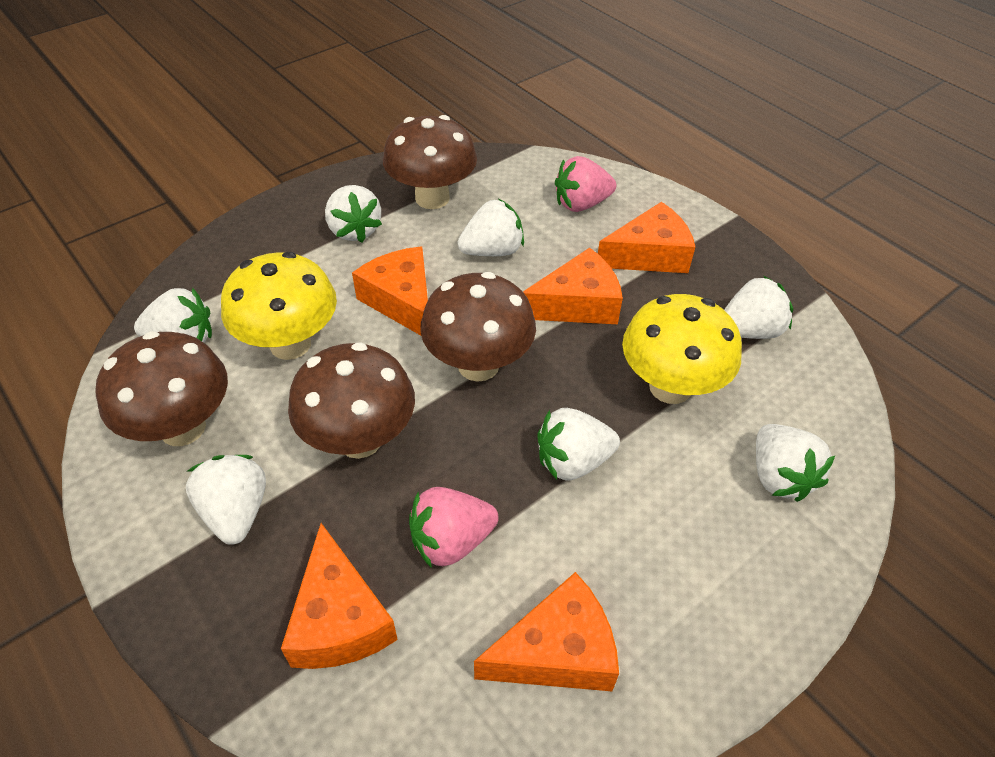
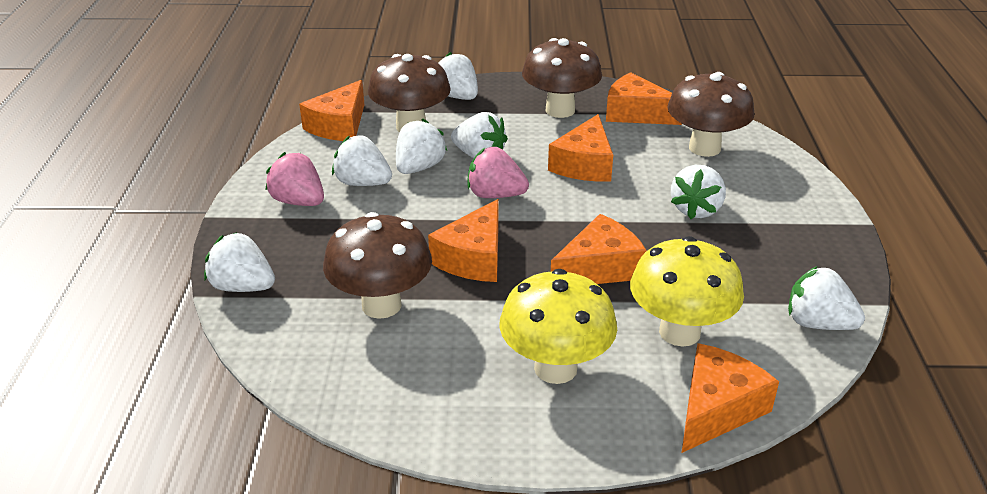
orange cheese: 5 -> 6

